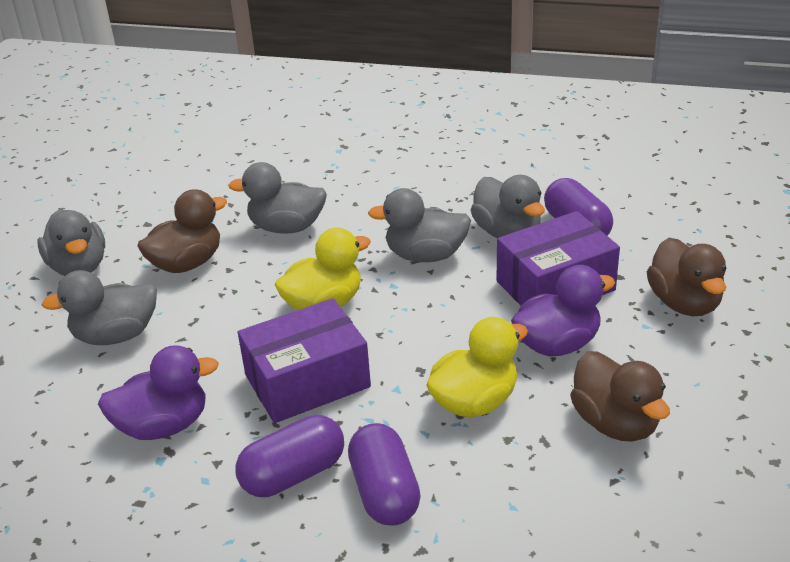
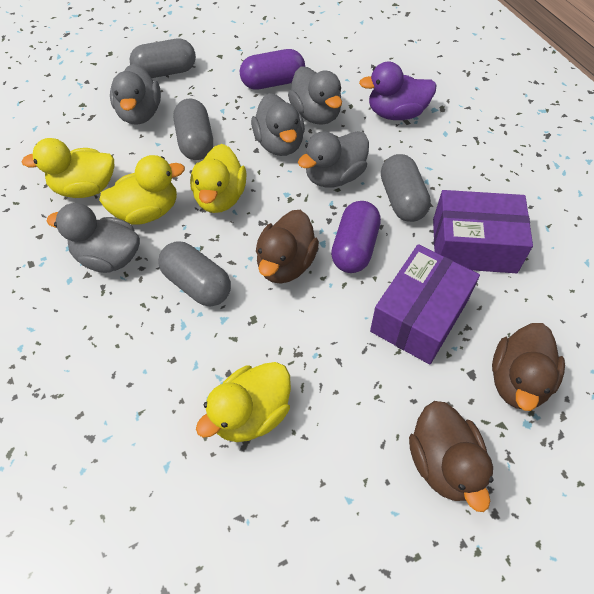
grey capsule: 0 -> 4
purple capsule: 3 -> 2
purple duck: 2 -> 1
yellow duck: 2 -> 4

